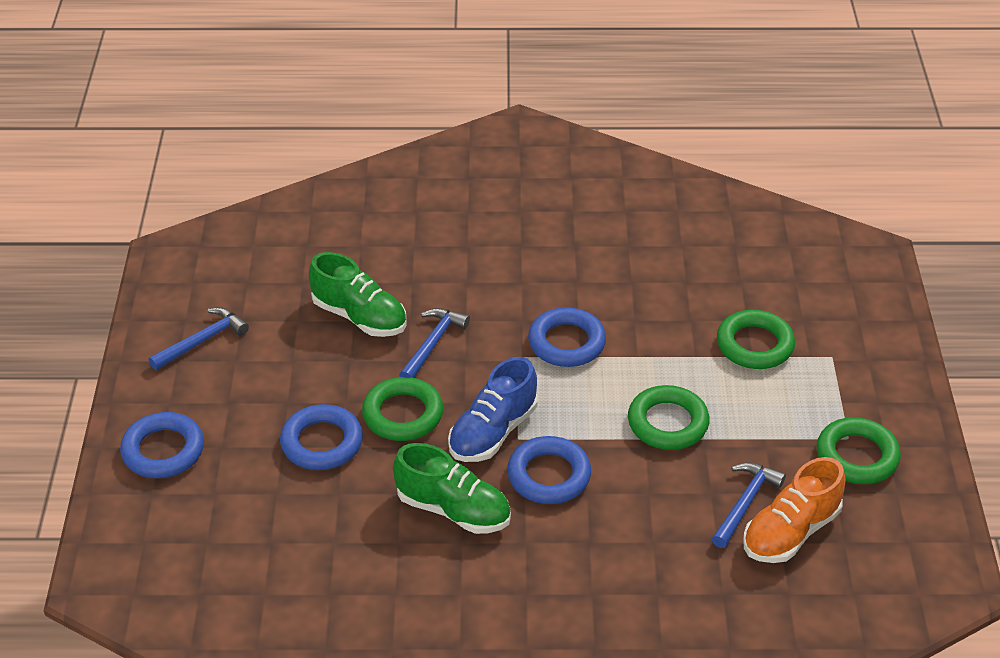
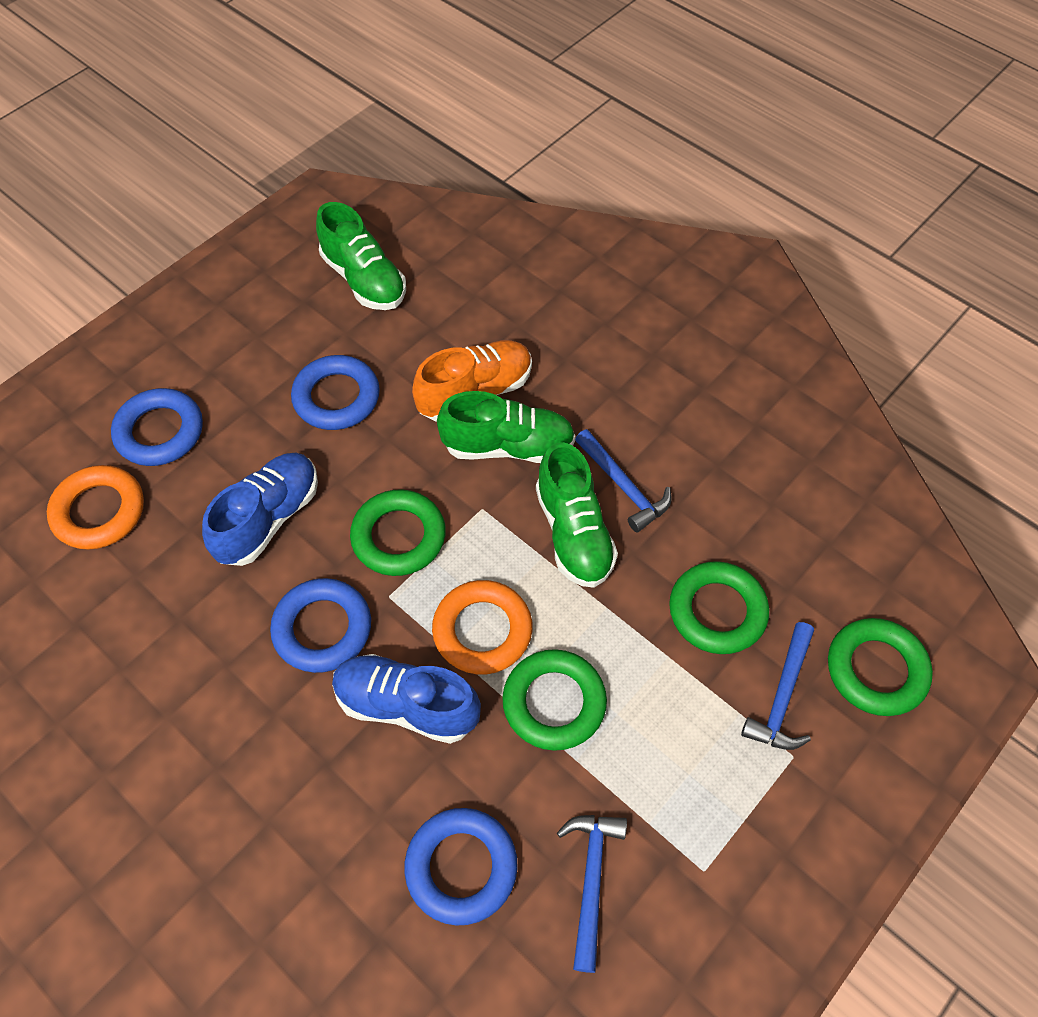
blue shoe: 1 -> 2
green shoe: 2 -> 3
orange ring: 0 -> 2

